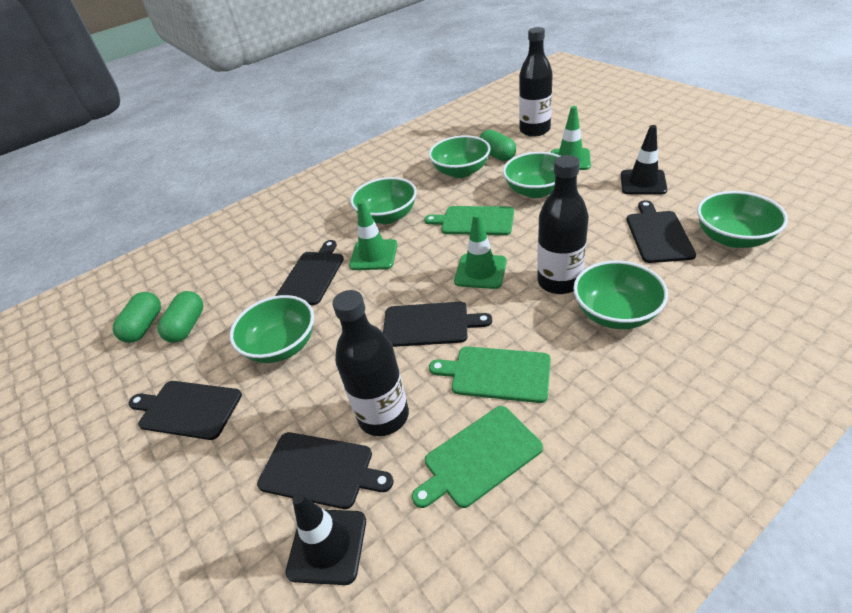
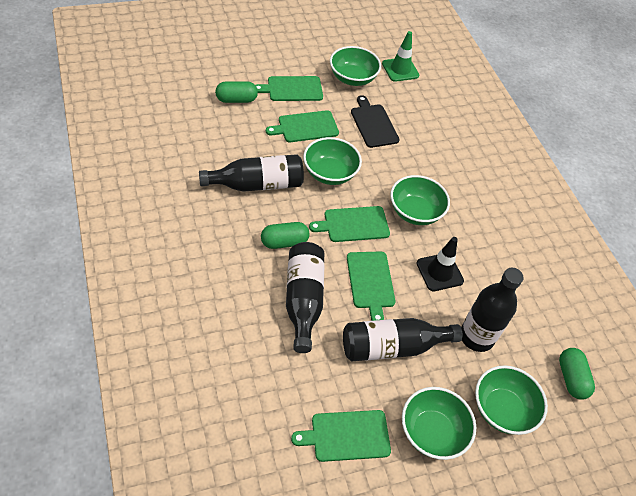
black bottle: 3 -> 4
black cutting board: 5 -> 1
black traffic cone: 2 -> 1
green bowl: 6 -> 5
green cutting board: 3 -> 5
green traffic cone: 3 -> 1

